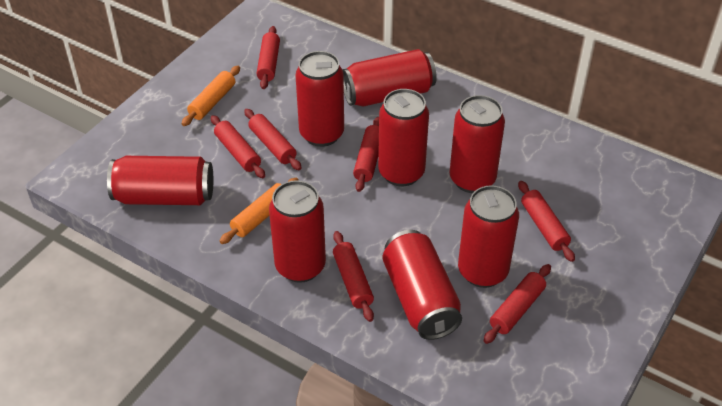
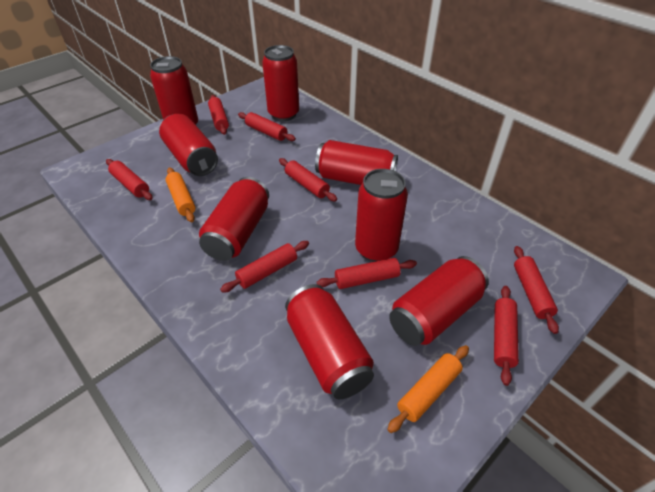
red rolling pin: 7 -> 8

